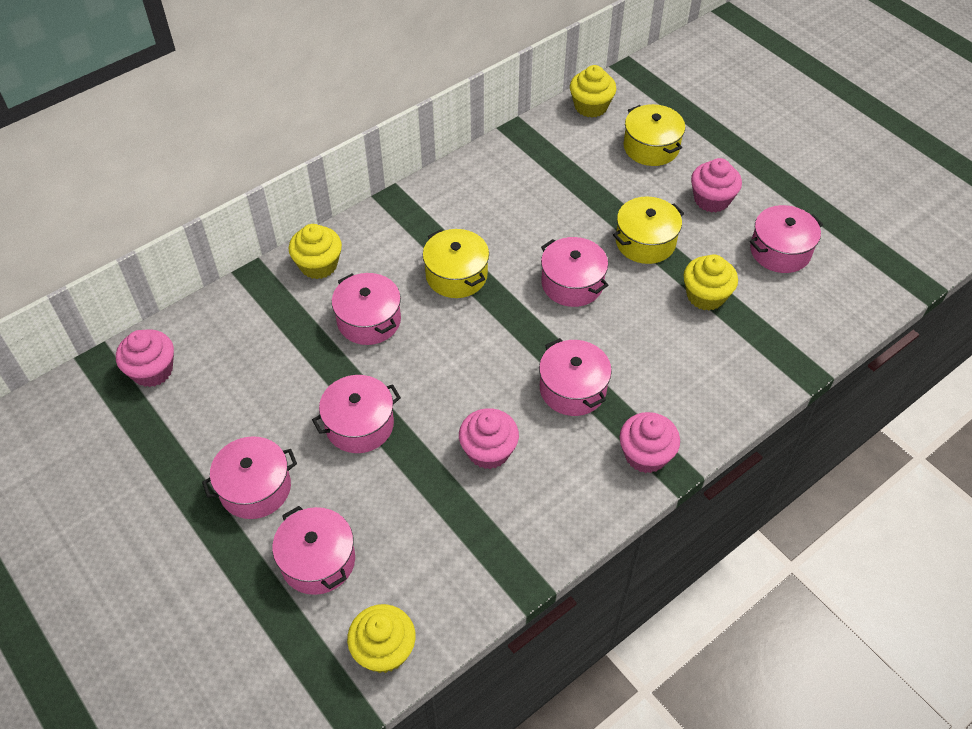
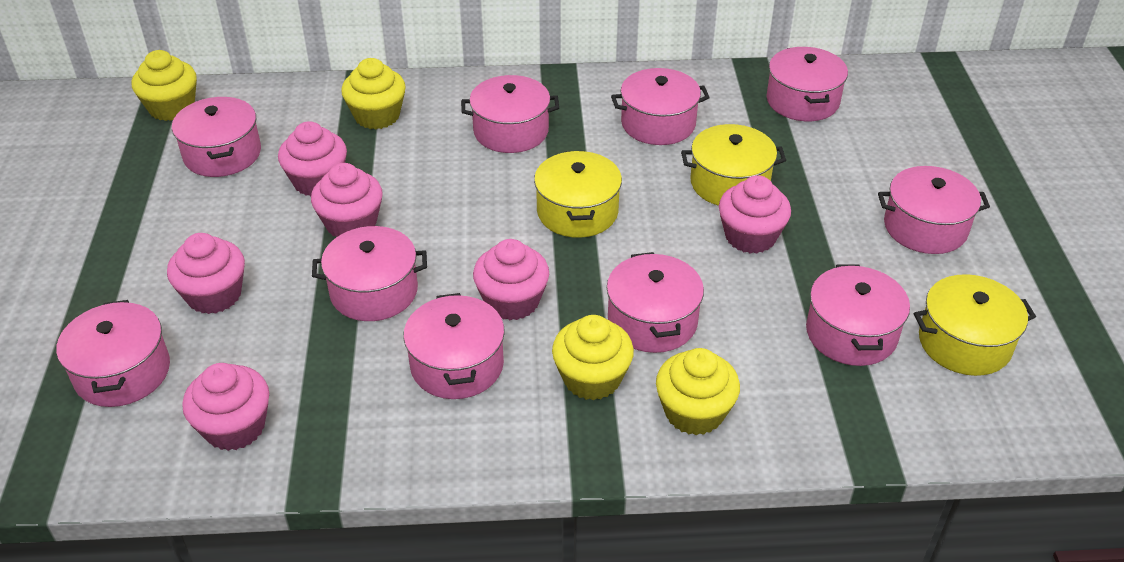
pink cupcake: 4 -> 6
pink pot: 7 -> 10

